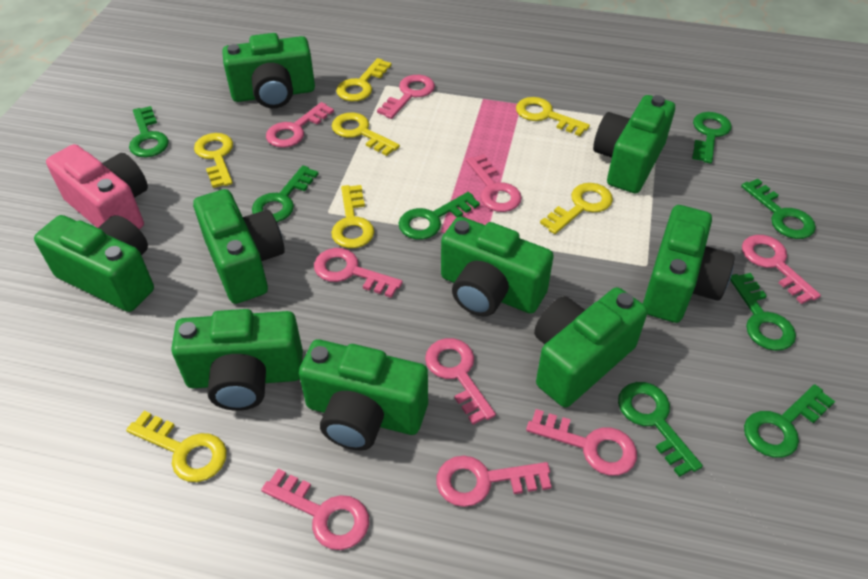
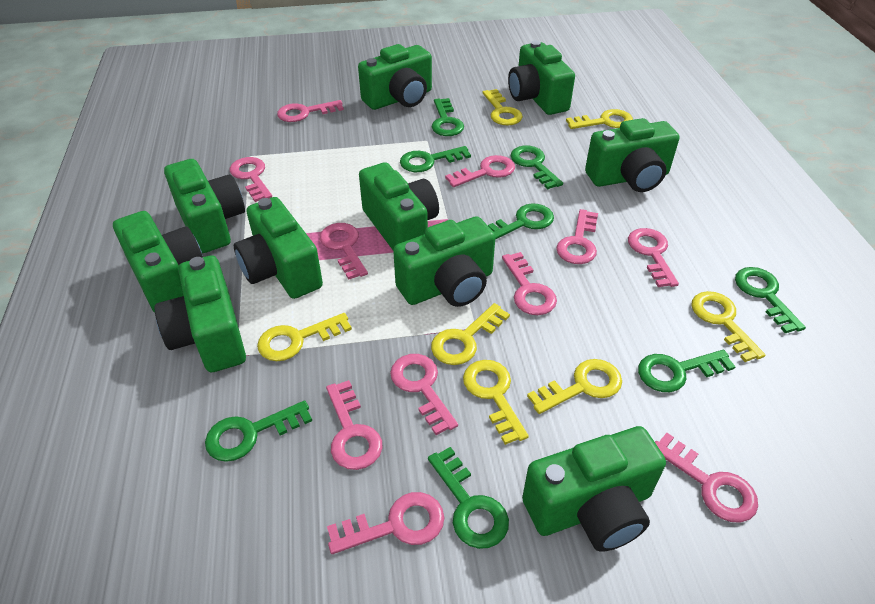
green camera: 9 -> 10
pink camera: 1 -> 0
pink key: 9 -> 11

